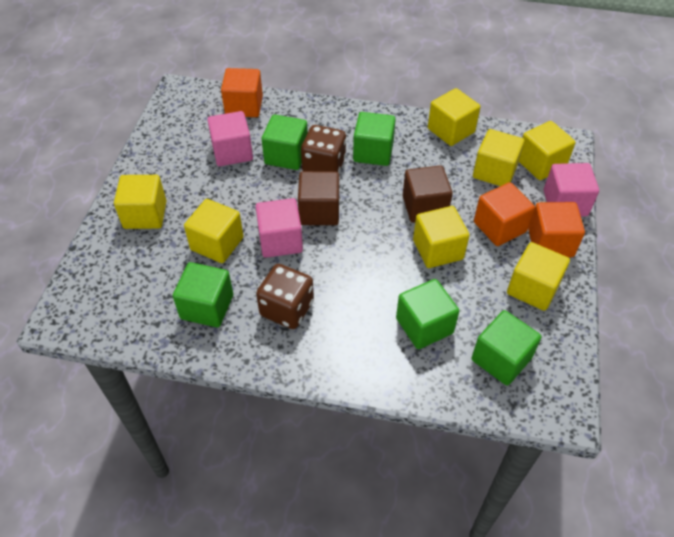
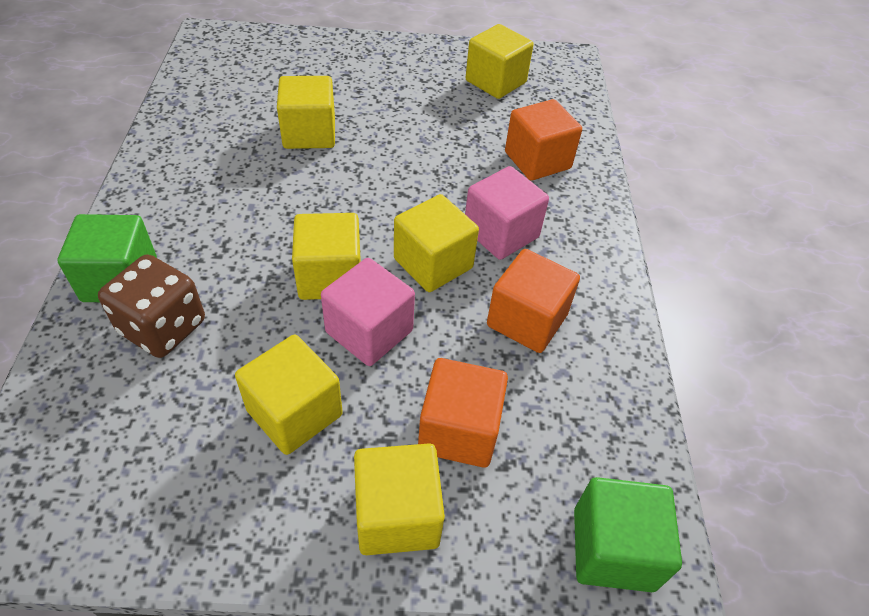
brown cube: 2 -> 0
brown dice: 2 -> 1
green cube: 5 -> 2
pink cube: 3 -> 2
yellow cube: 7 -> 6

